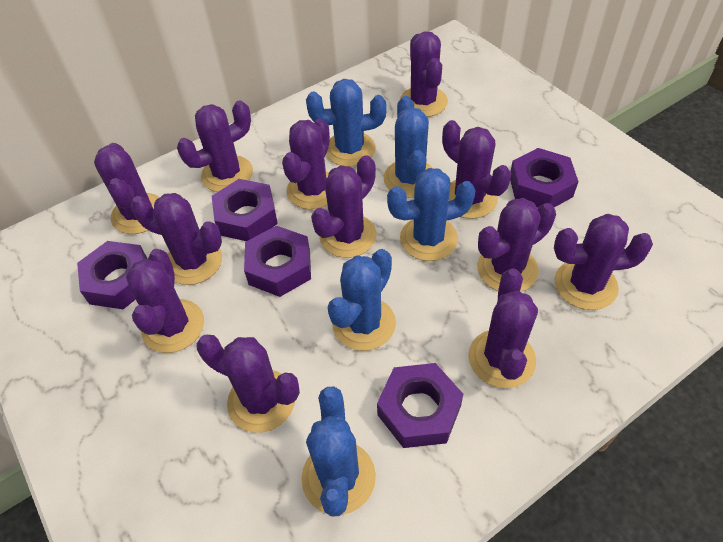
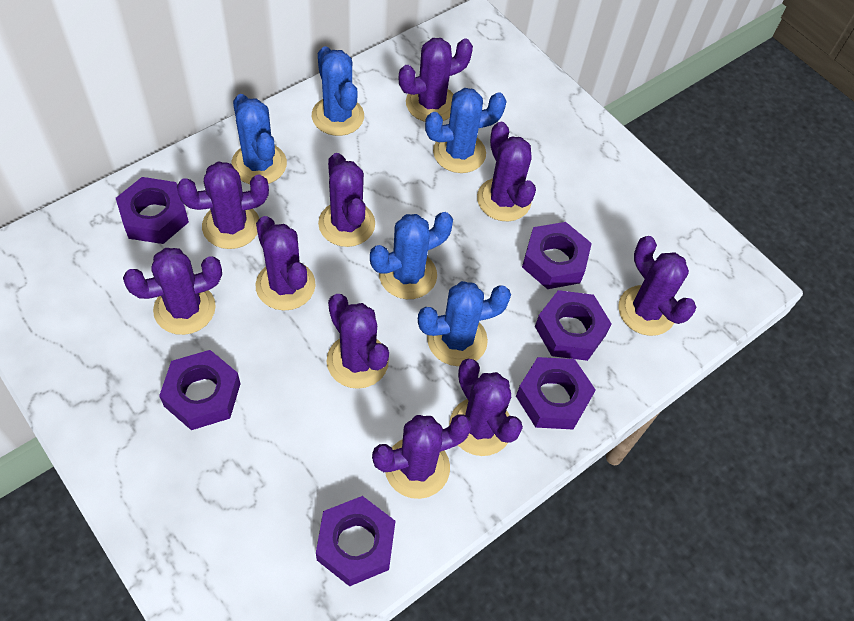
purple cactus: 12 -> 10
purple nut: 5 -> 6

